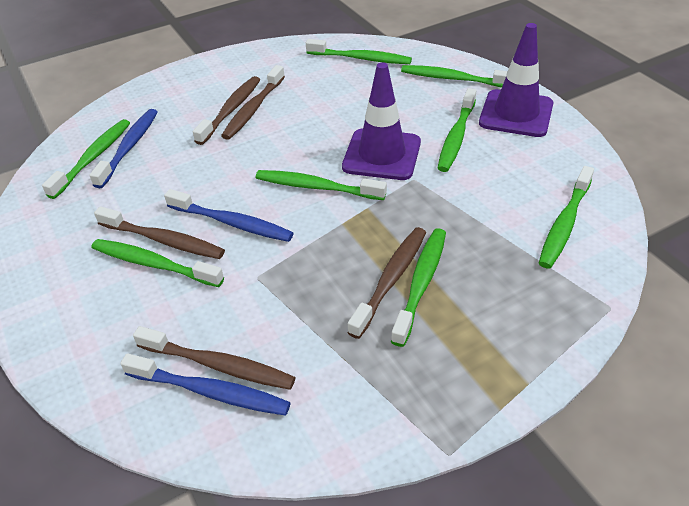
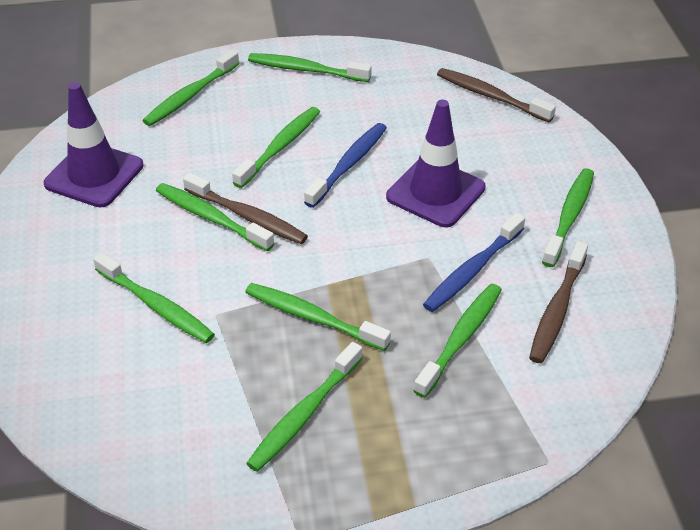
blue toothbrush: 3 -> 2
brown toothbrush: 5 -> 3
green toothbrush: 8 -> 9

